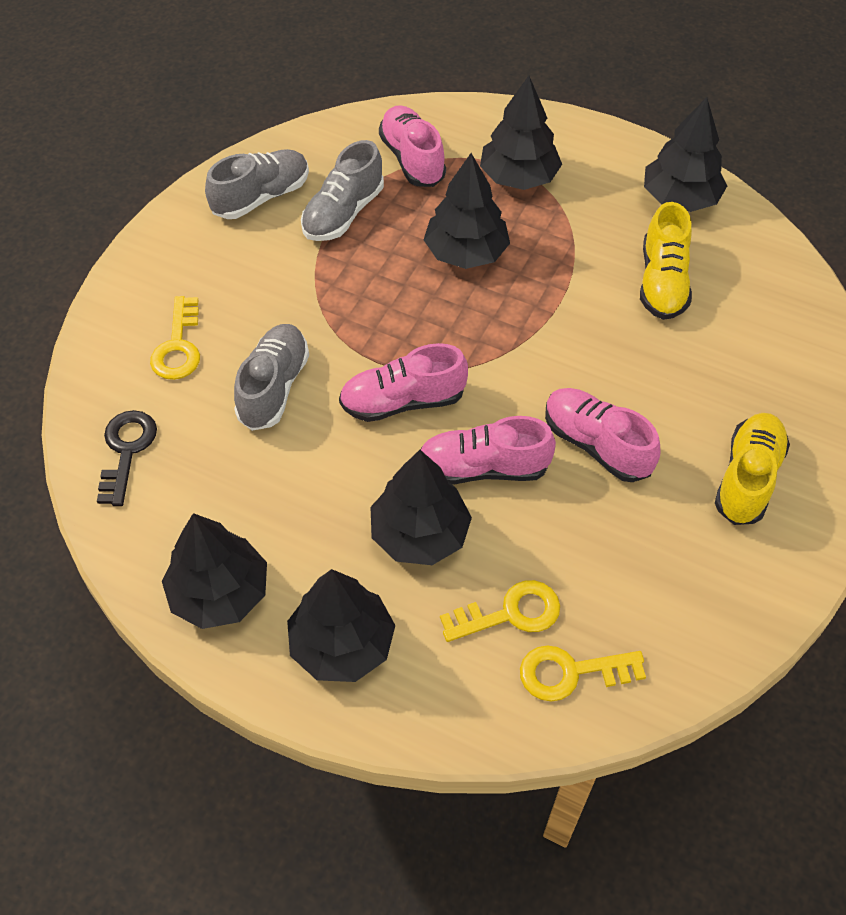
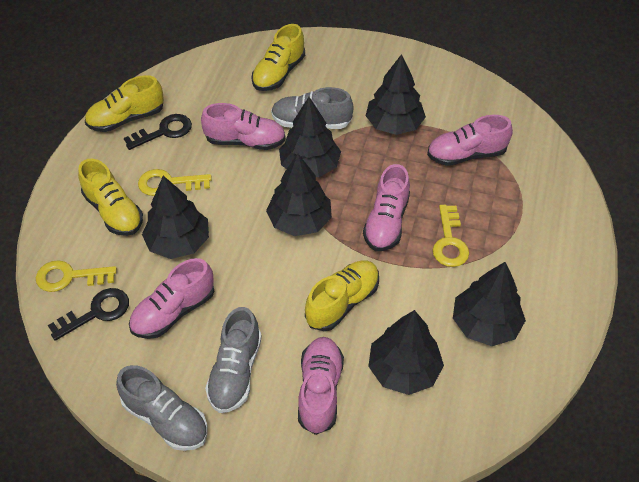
black key: 1 -> 2
pink shoe: 4 -> 5
yellow shoe: 2 -> 4

